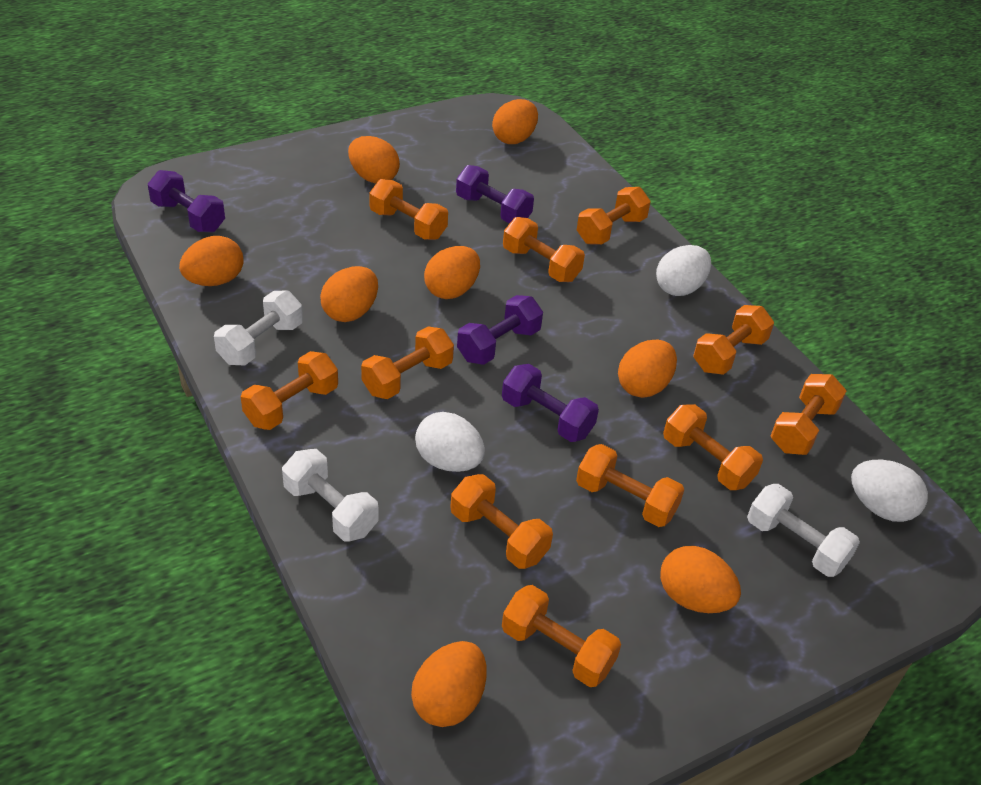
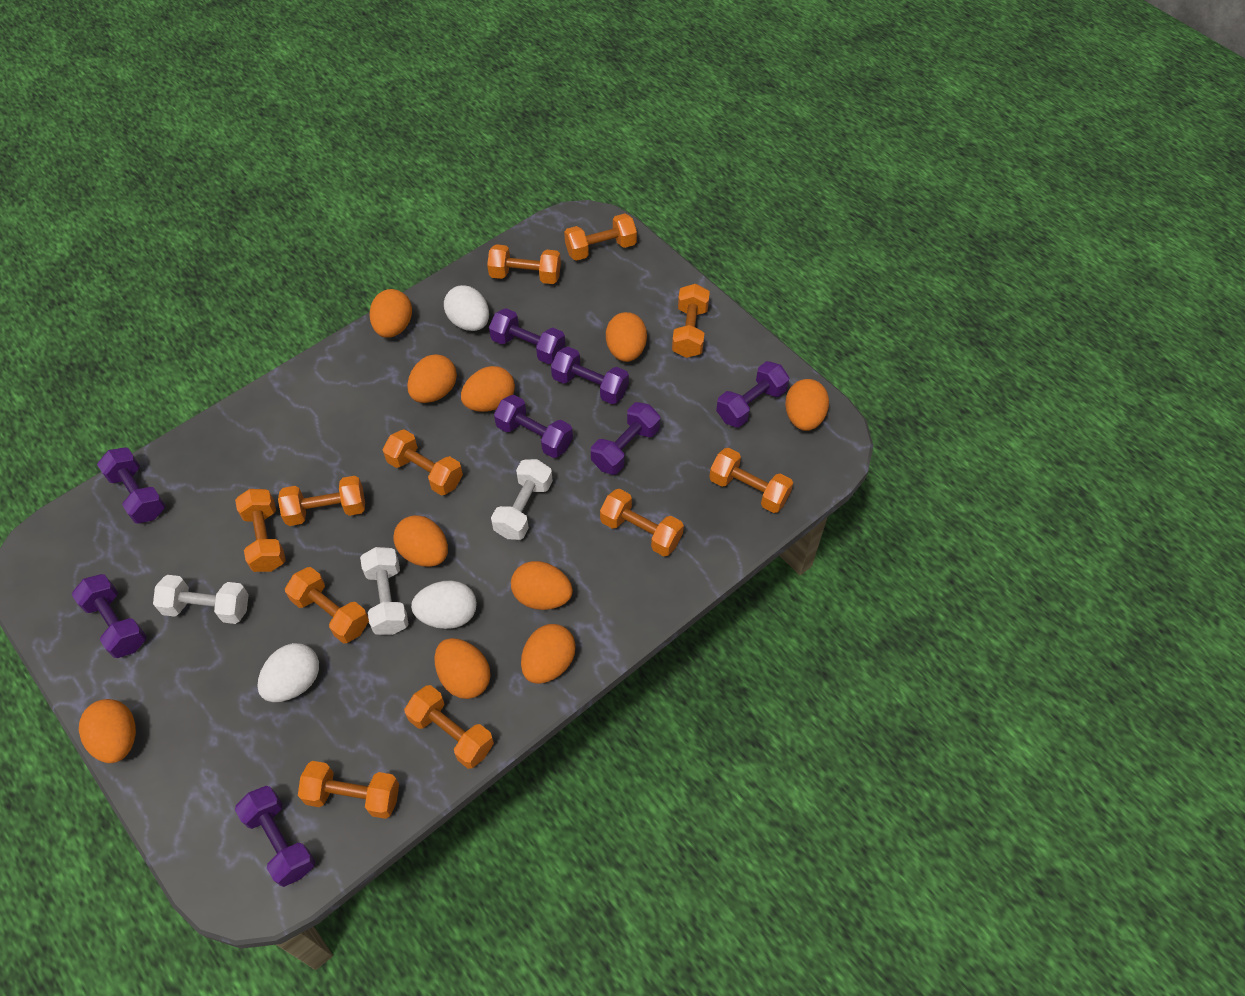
orange egg: 8 -> 10
purple dumbbell: 4 -> 8

